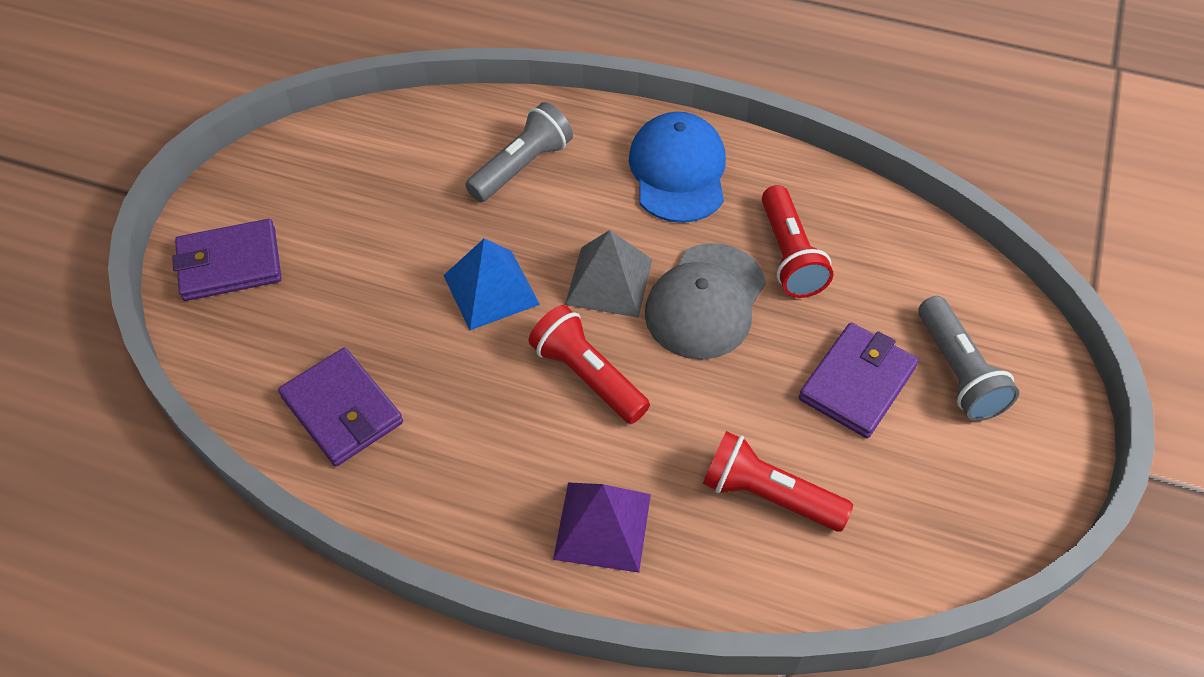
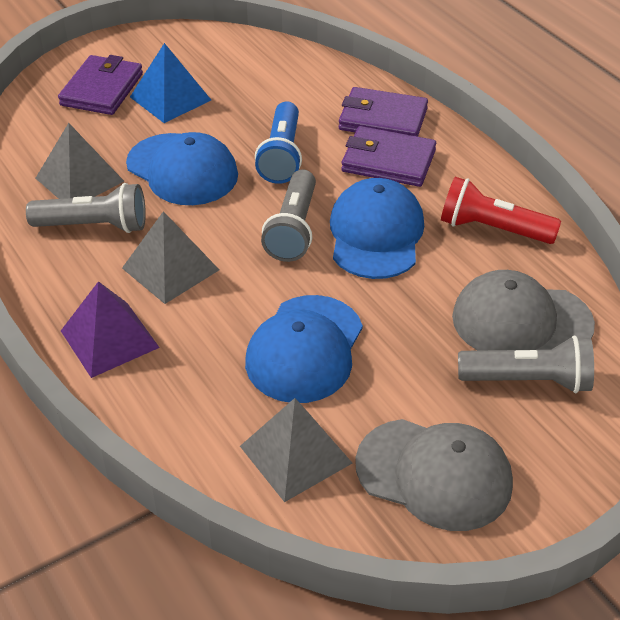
blue cap: 1 -> 3
blue flashlight: 0 -> 1
grey cap: 1 -> 2
grey flashlight: 2 -> 3
grey pyramid: 1 -> 3
red flashlight: 3 -> 1

